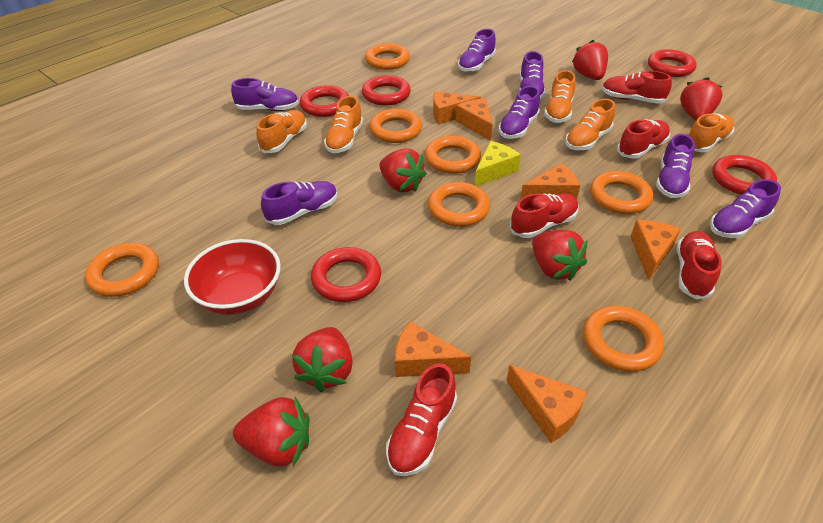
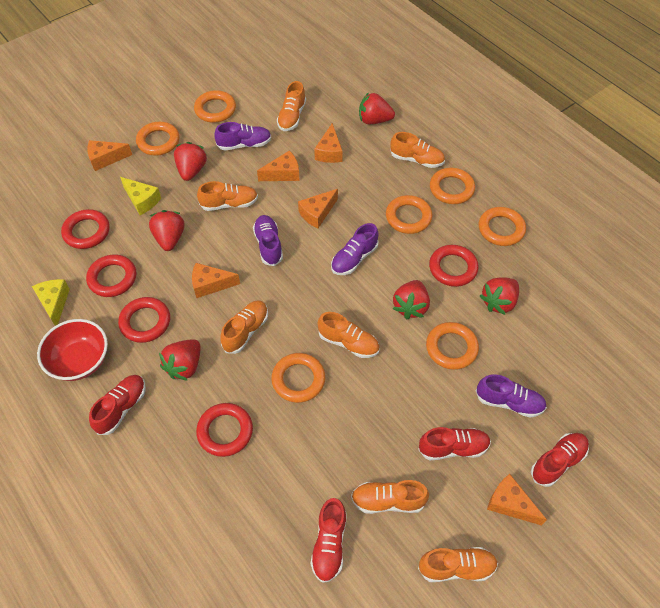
orange shoe: 5 -> 7
purple shoe: 7 -> 4
red shoe: 5 -> 4
yellow cheese: 1 -> 2

